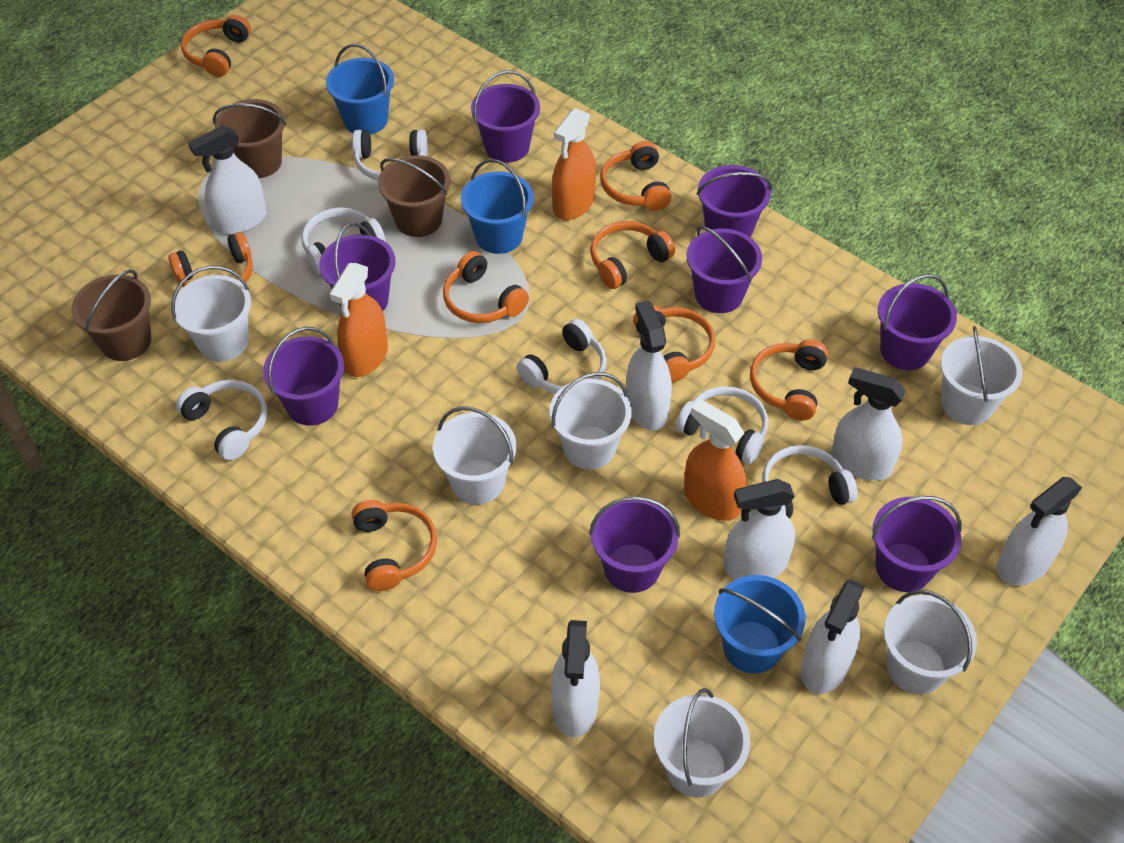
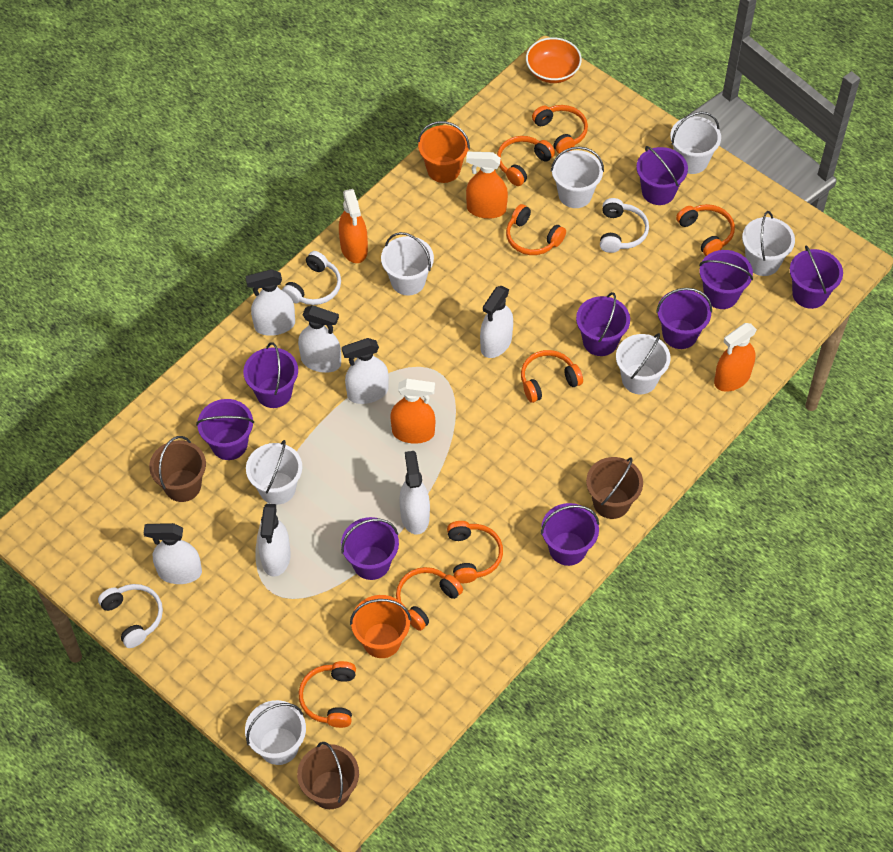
blue bucket: 3 -> 0
orange bowl: 0 -> 1
orange bucket: 0 -> 2
orange spray bottle: 3 -> 4
purple bucket: 8 -> 9
white bucket: 6 -> 7
white headphones: 6 -> 3

